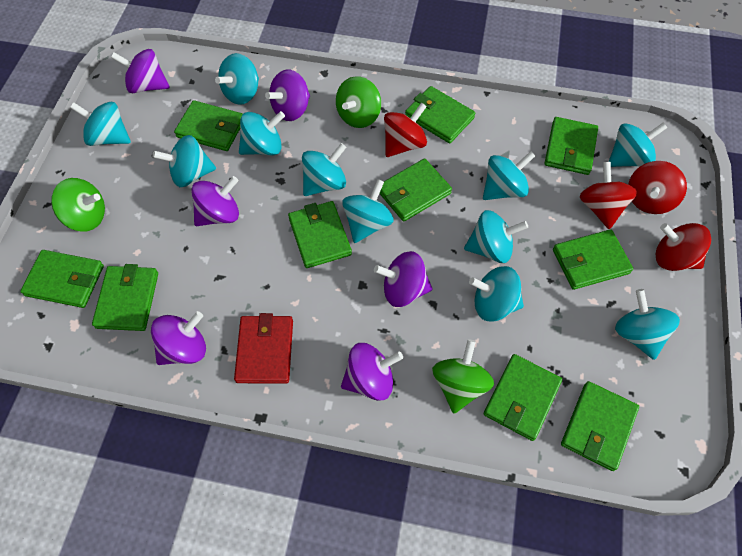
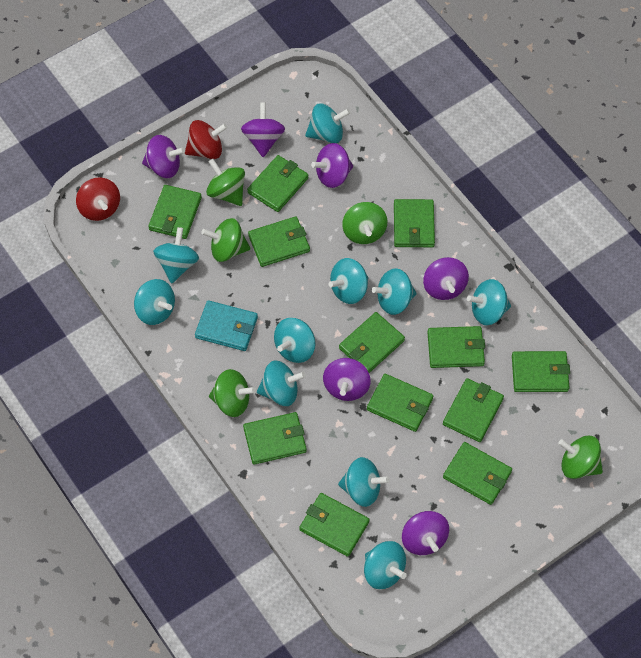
green spinning top: 3 -> 5
green wallet: 10 -> 12
red spinning top: 4 -> 2
red wallet: 1 -> 0
turquoise spinning top: 11 -> 10
turquoise wallet: 0 -> 1

